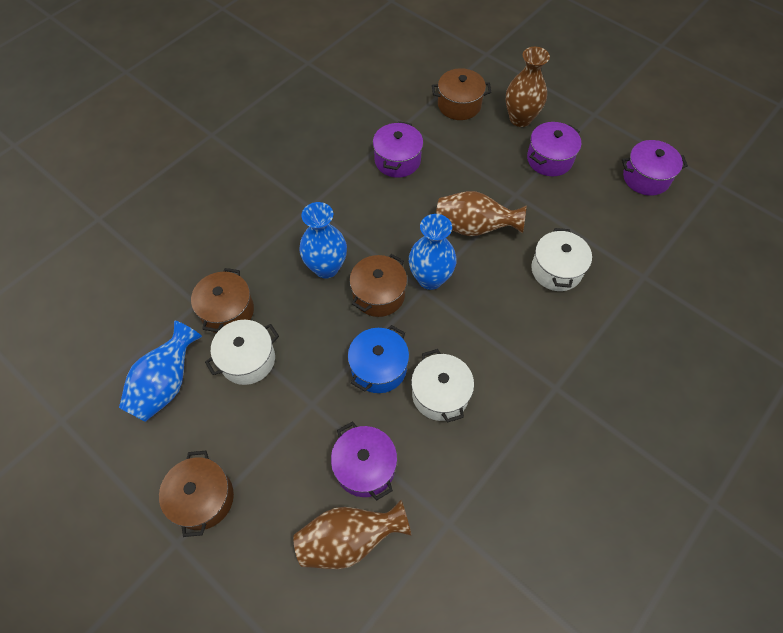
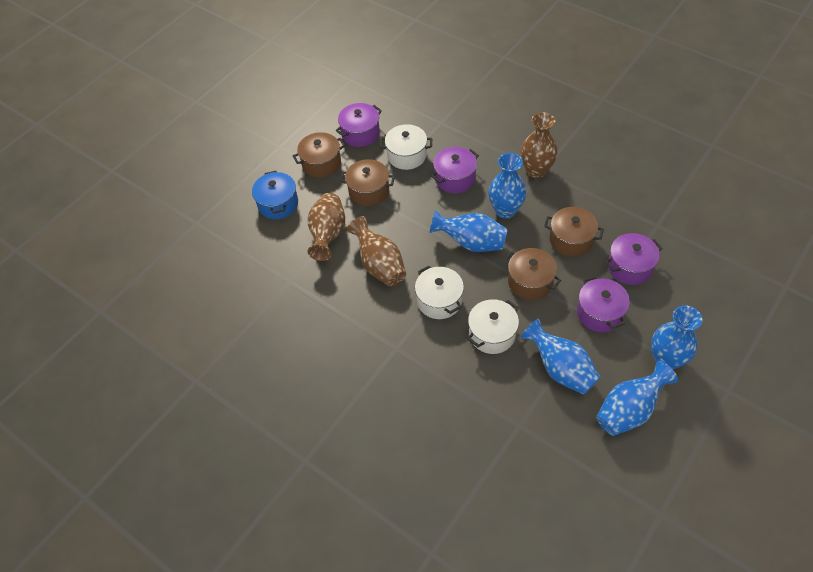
blue vase: 3 -> 5

